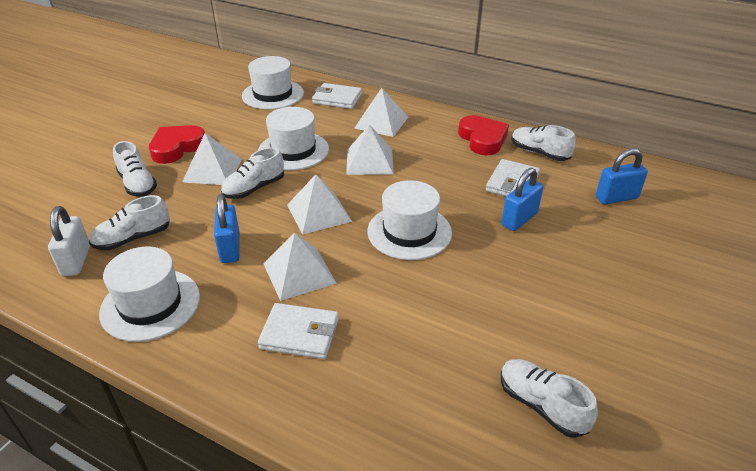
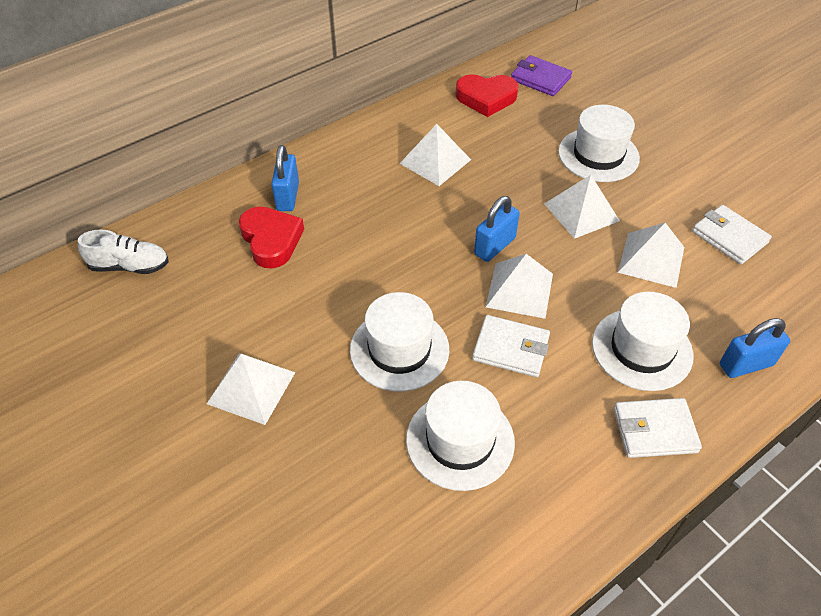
purple wallet: 0 -> 1
white padlock: 1 -> 0
white shoe: 5 -> 1

